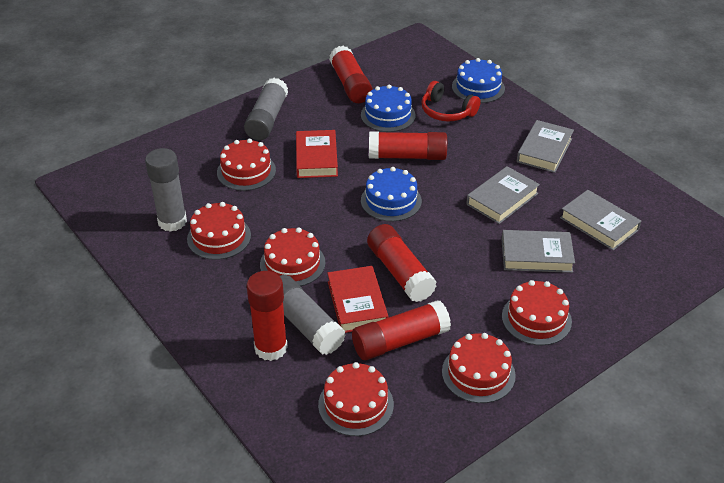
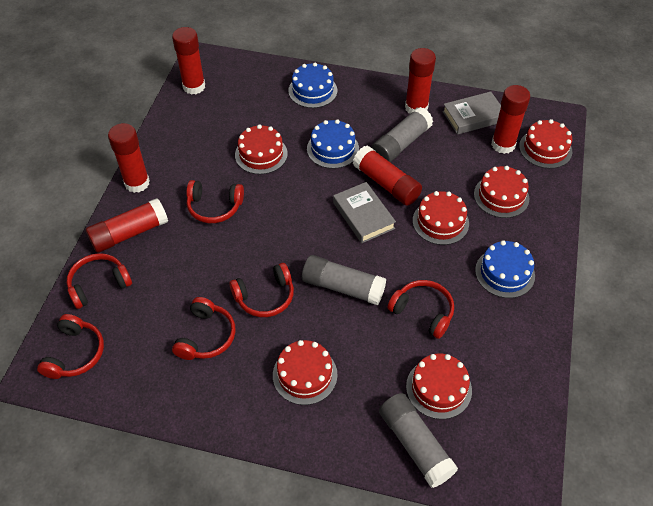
grey book: 4 -> 2
red book: 2 -> 0
red glue stick: 5 -> 6
red headphones: 1 -> 6

